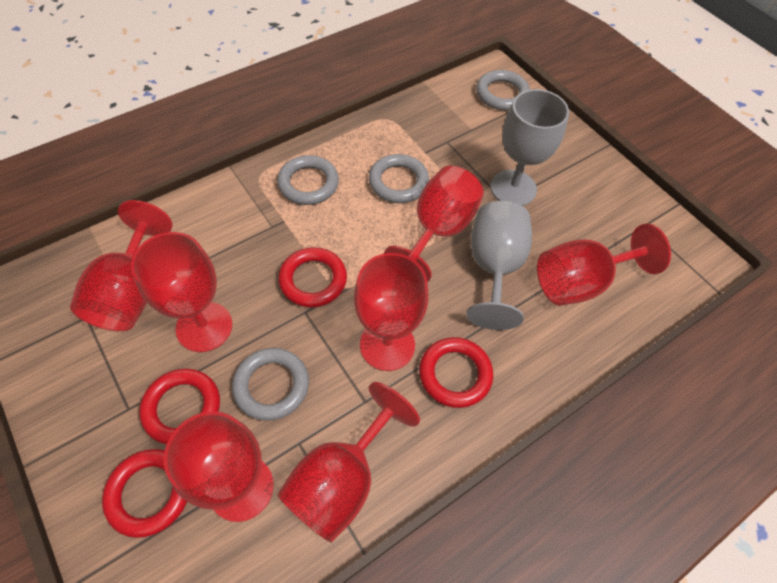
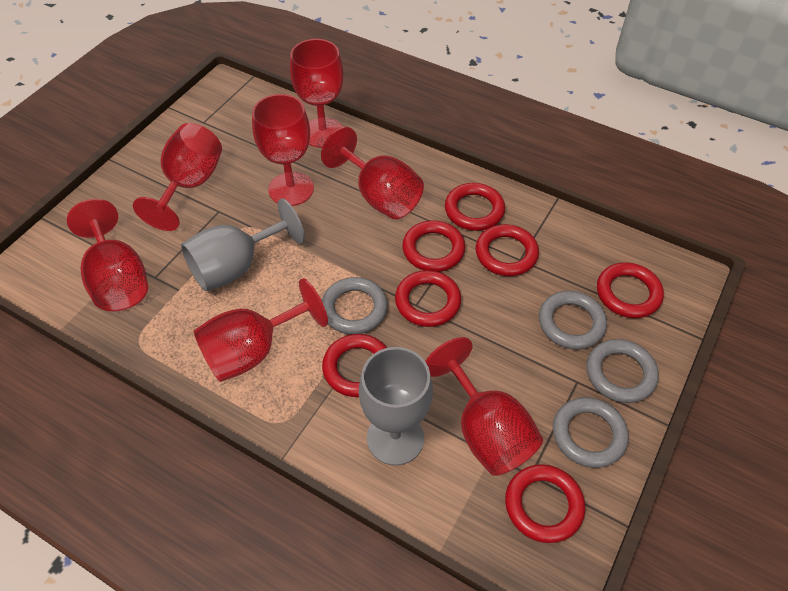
red ring: 4 -> 7

